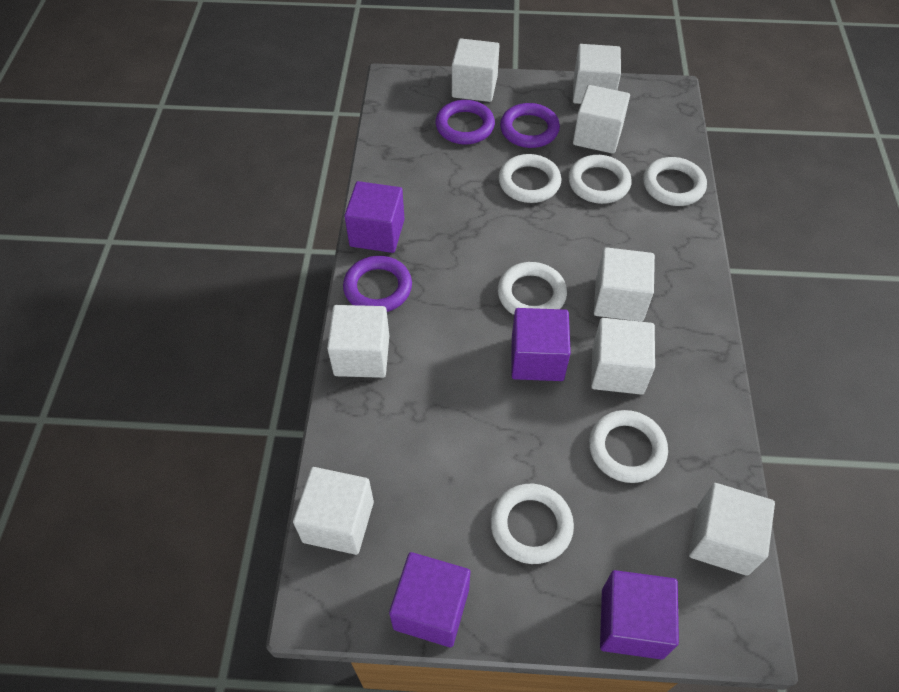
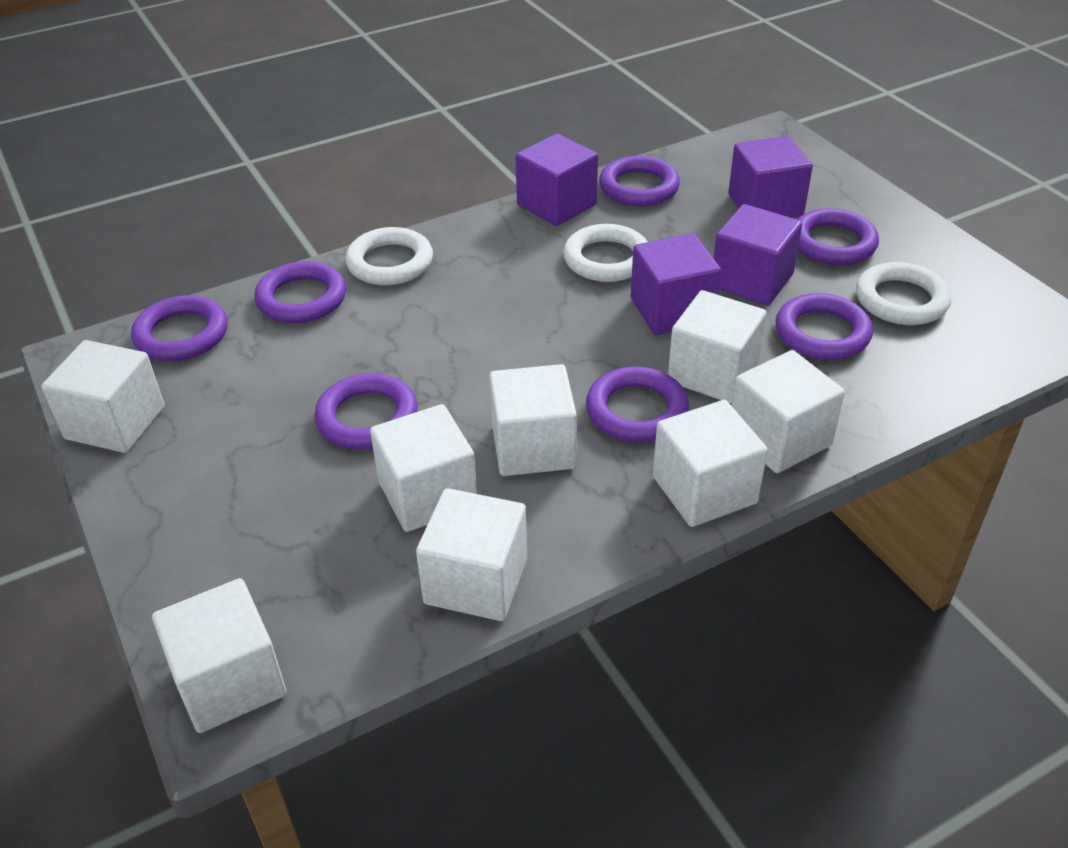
purple ring: 3 -> 7
white ring: 6 -> 3

